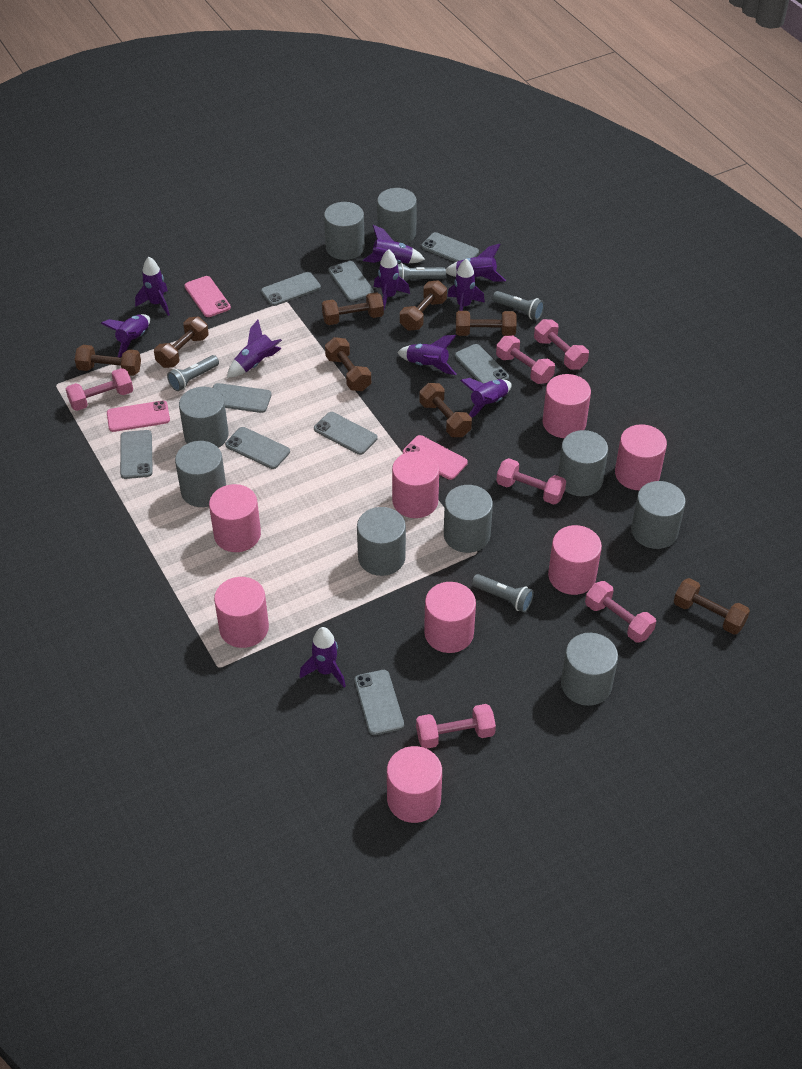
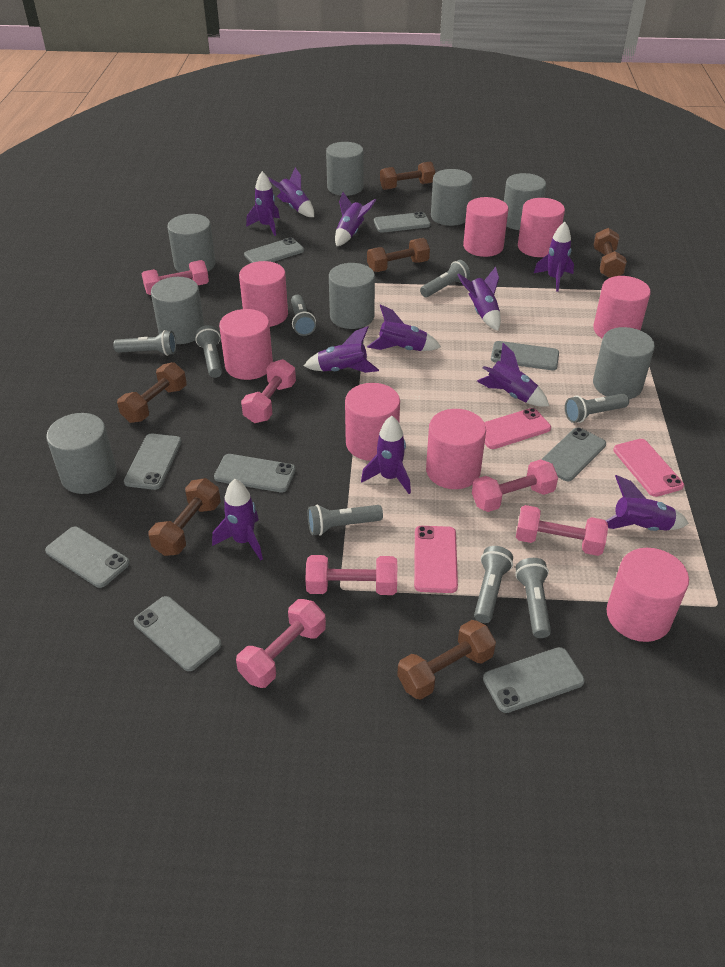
brown dumbbell: 8 -> 6
grey cylinder: 9 -> 8
grey flashlight: 4 -> 8
purple rocket: 10 -> 11

